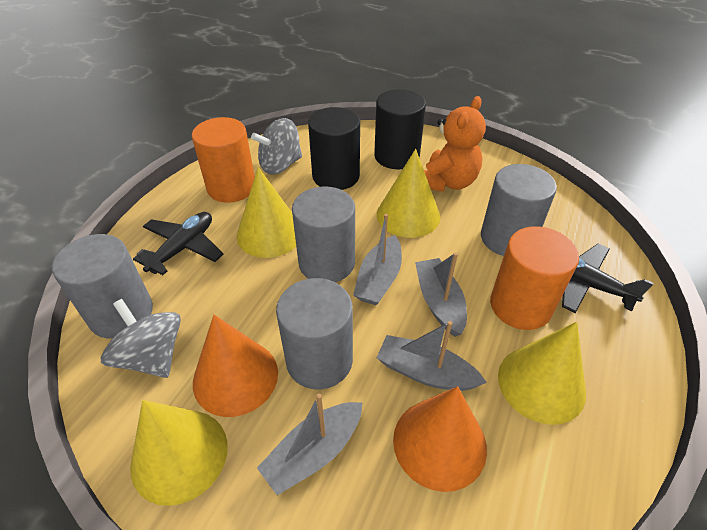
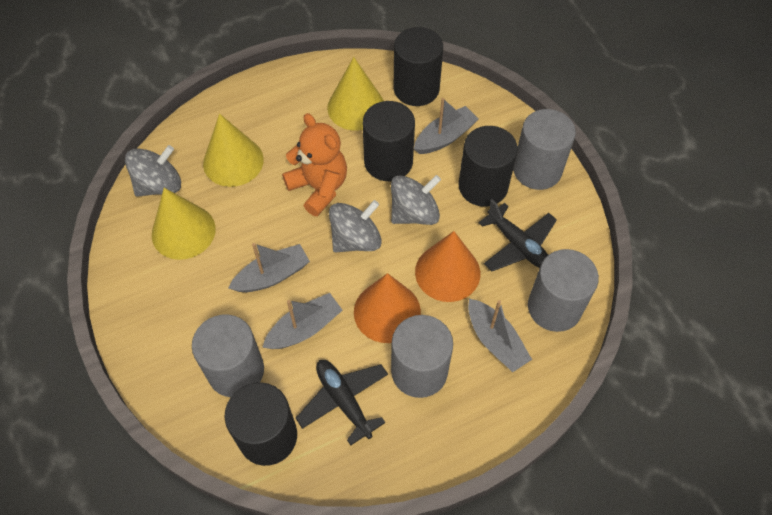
black cylinder: 2 -> 4
grey spinning top: 2 -> 3
orange cylinder: 2 -> 0
yellow cone: 4 -> 3

